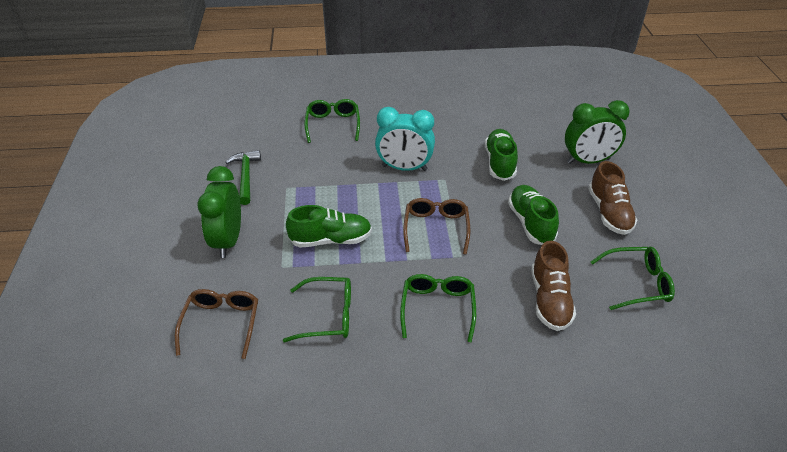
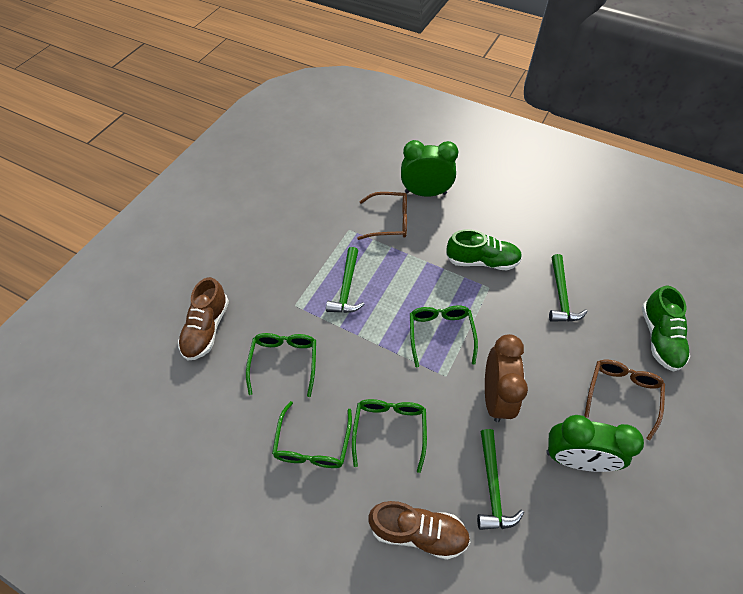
brown clock: 0 -> 1
green hammer: 1 -> 3
green shoe: 3 -> 2
turquoise clock: 1 -> 0

